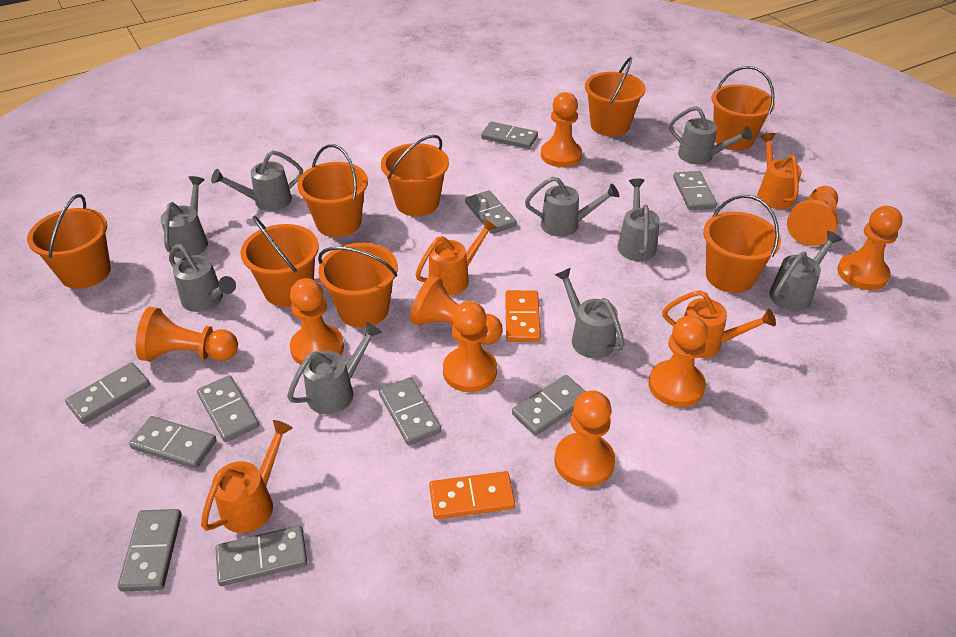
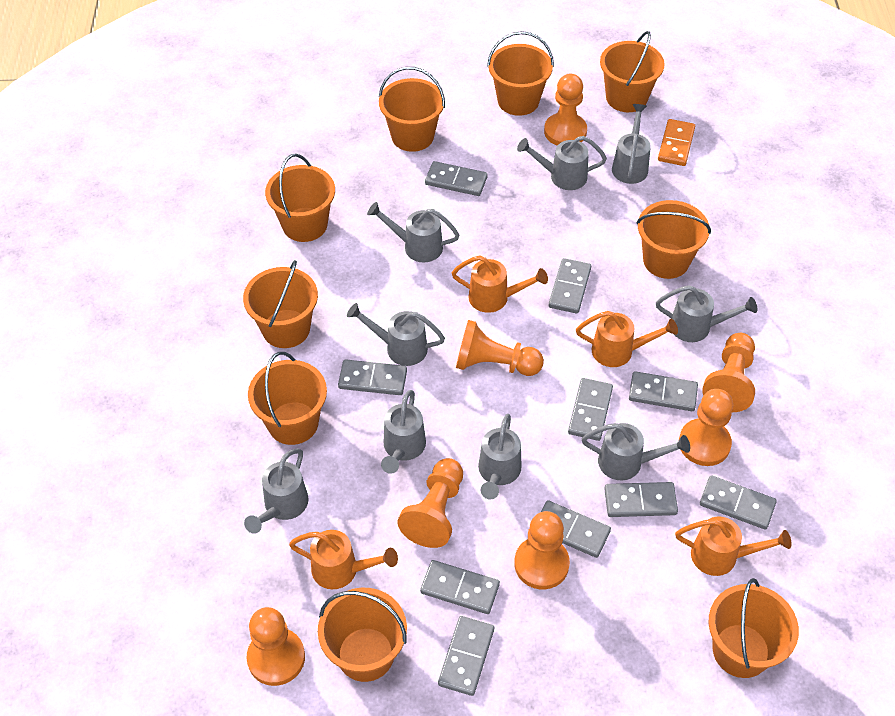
orange bucket: 8 -> 9
orange domino: 2 -> 1
orange pawn: 9 -> 7

